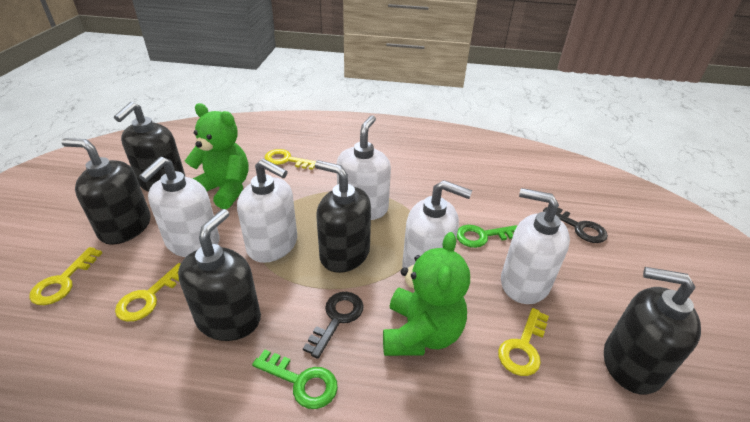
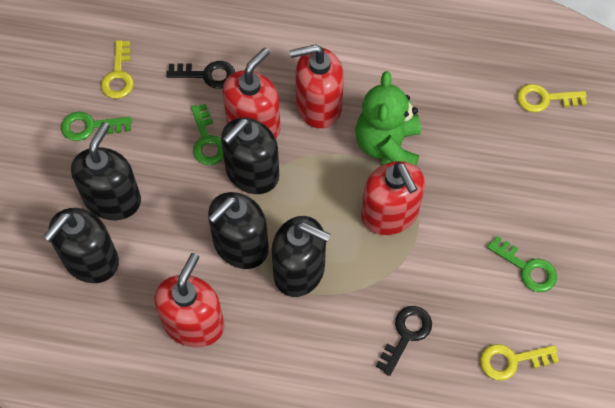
green key: 2 -> 3
green teddy bear: 2 -> 1
red soap dispenser: 0 -> 4
white soap dispenser: 5 -> 0
yellow key: 4 -> 3

